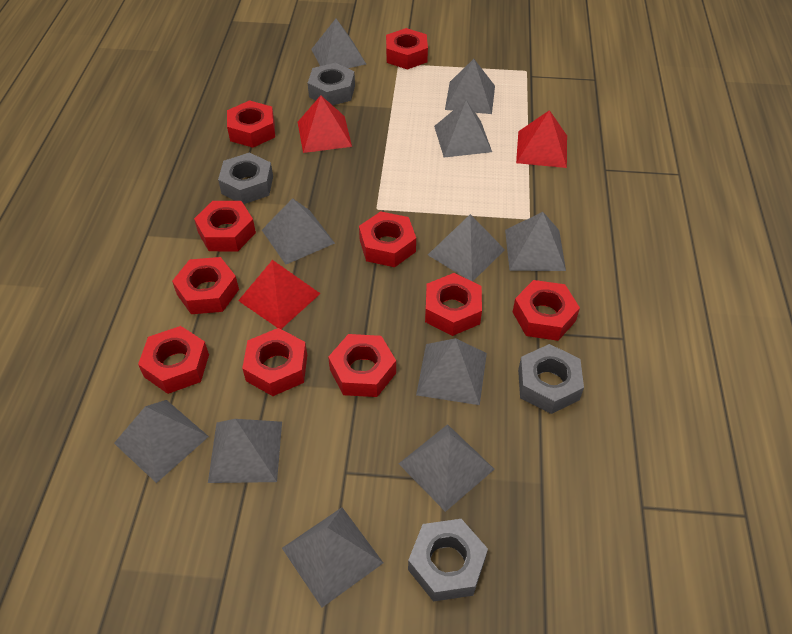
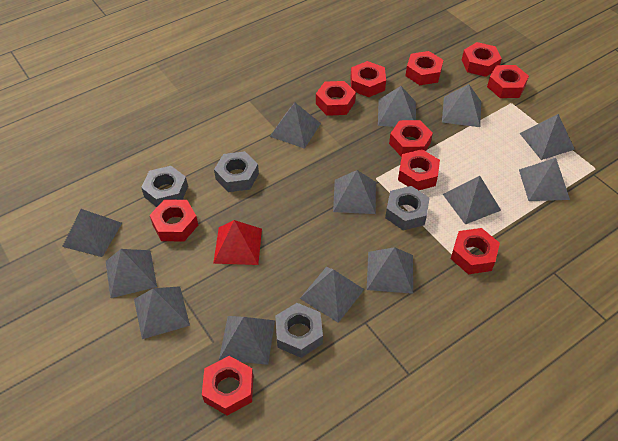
grey pyramid: 11 -> 13
red pyramid: 3 -> 1

